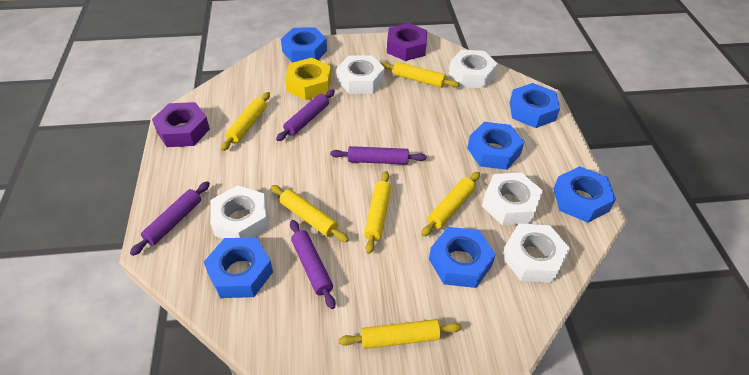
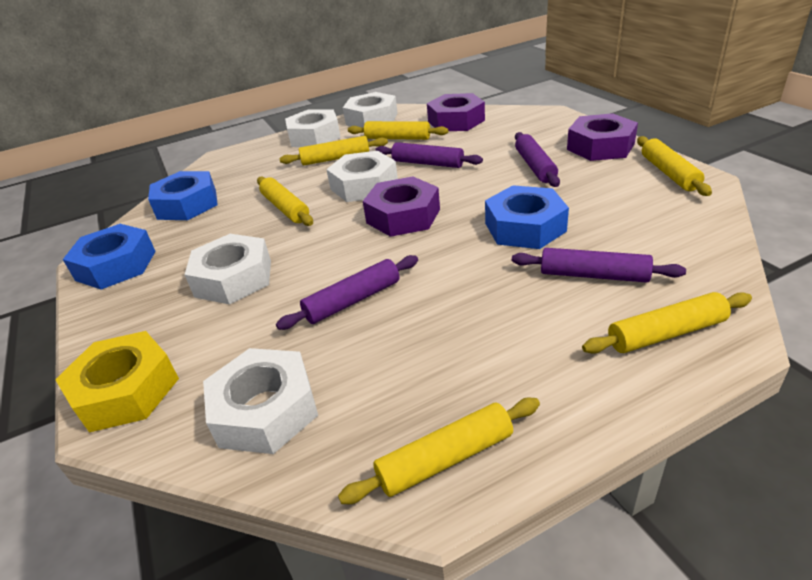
blue nut: 6 -> 3
purple nut: 2 -> 3

